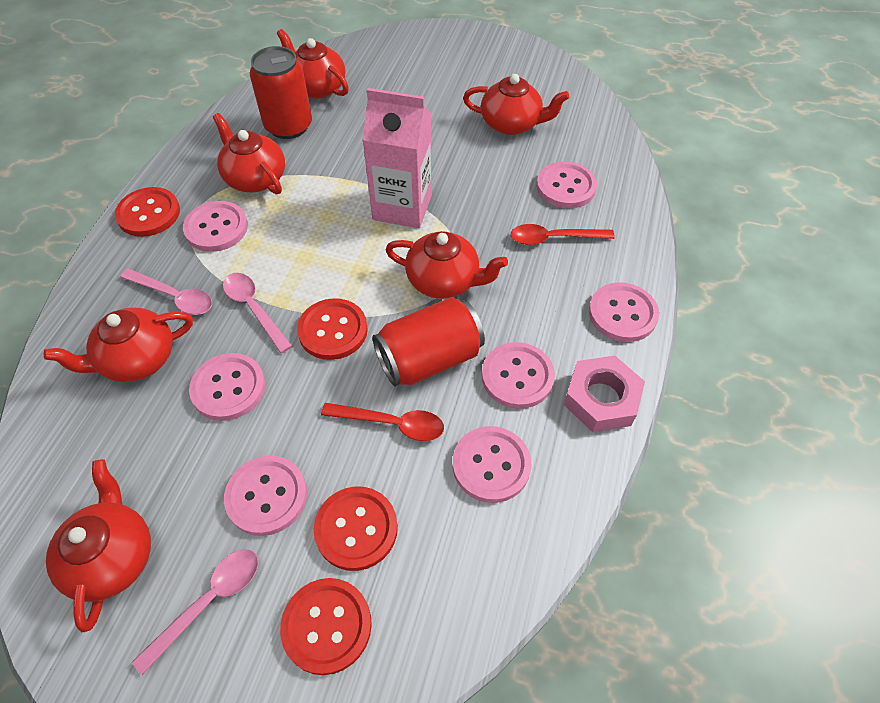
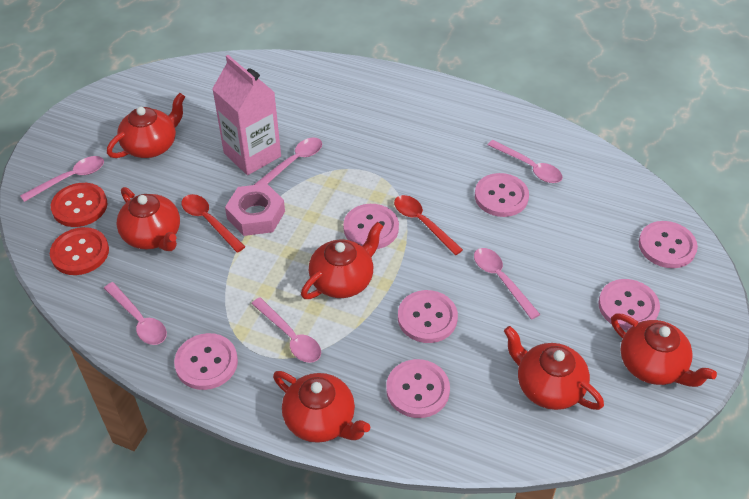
pink spoon: 3 -> 6
red button: 4 -> 2
red can: 2 -> 0

